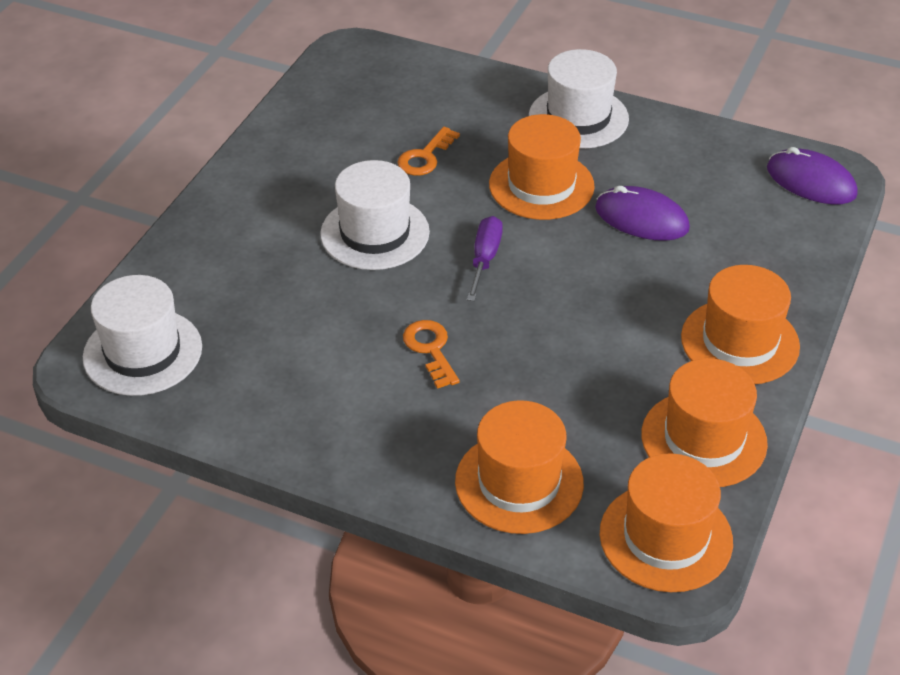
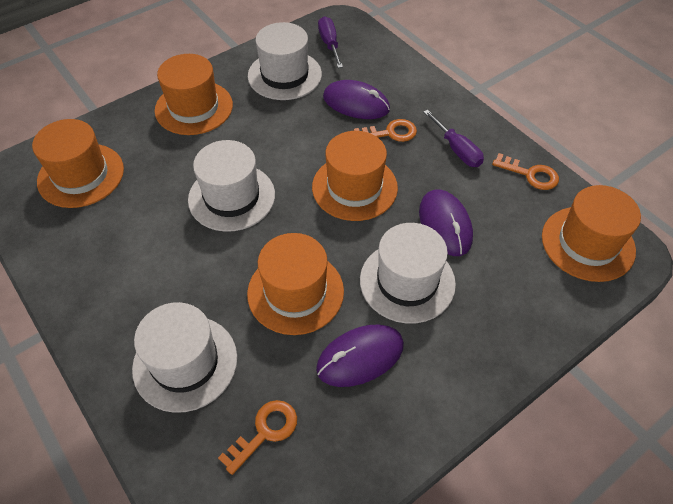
orange key: 2 -> 3
purple mouse: 2 -> 3
purple screwdriver: 1 -> 2
white hat: 3 -> 4

